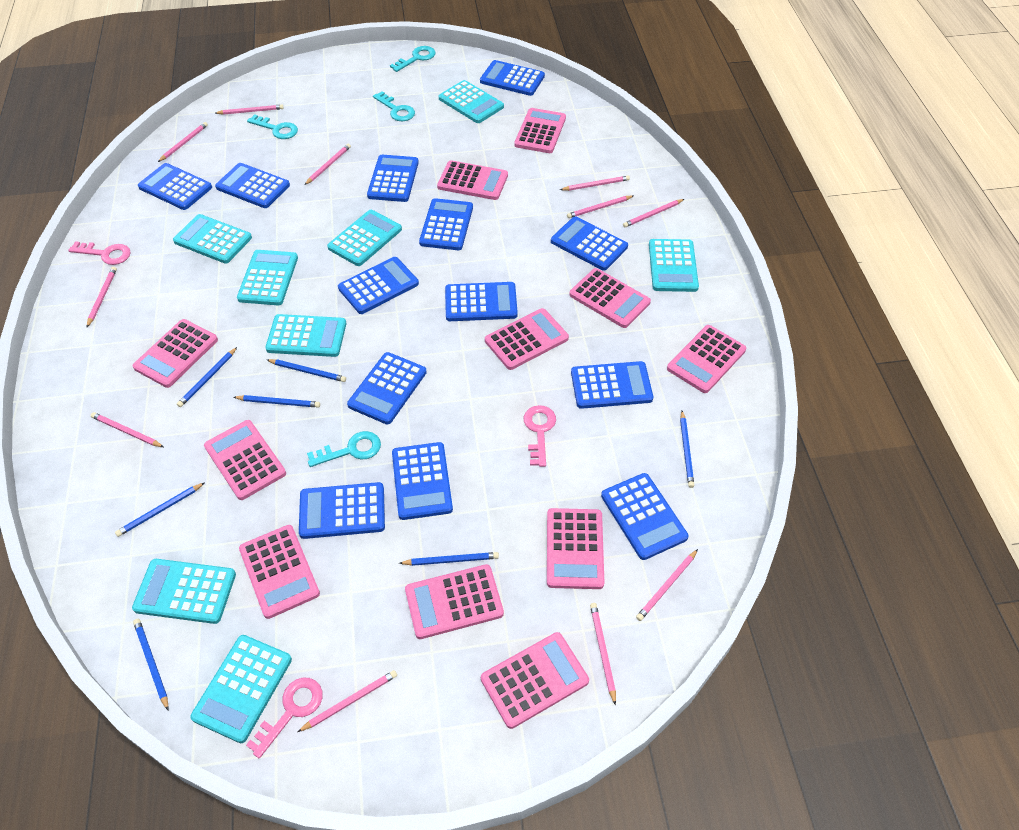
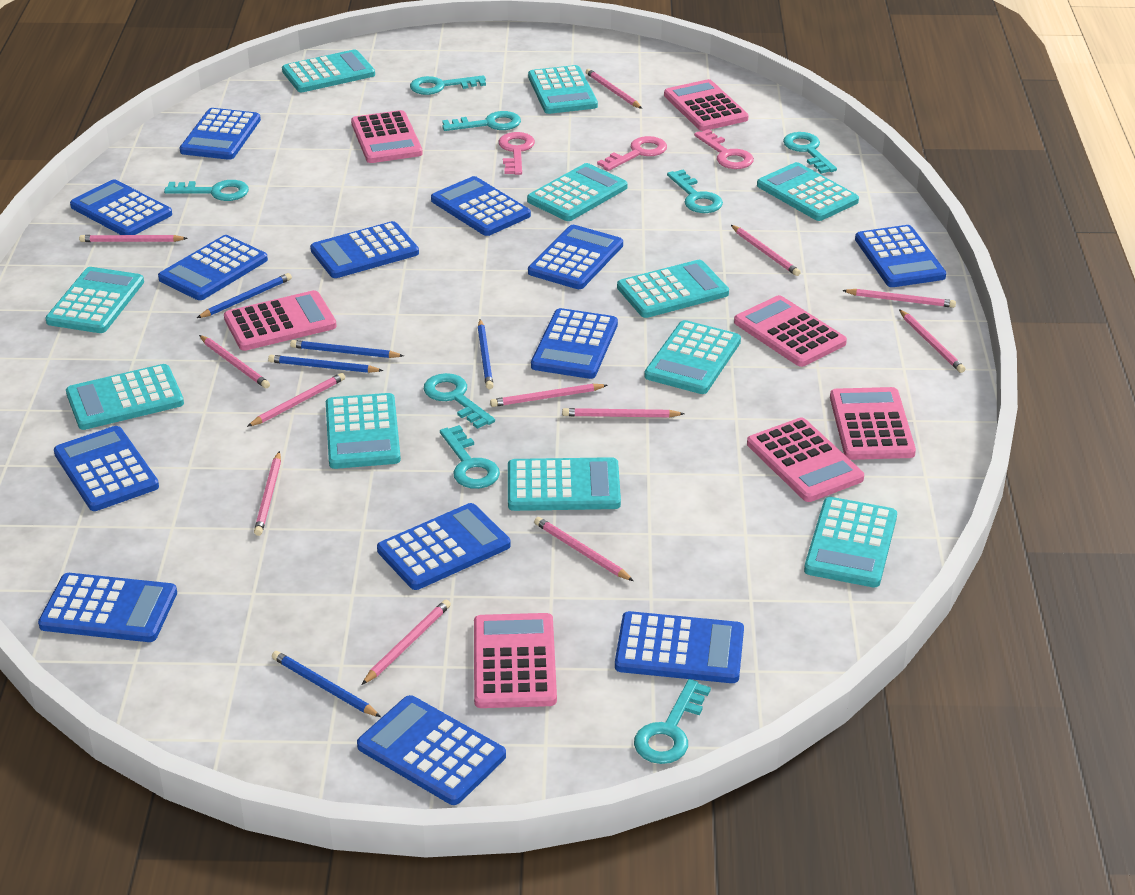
blue pencil: 7 -> 5
pink calculator: 11 -> 7
pink pencil: 11 -> 12
turquoise calculator: 8 -> 11
turquoise key: 4 -> 8

